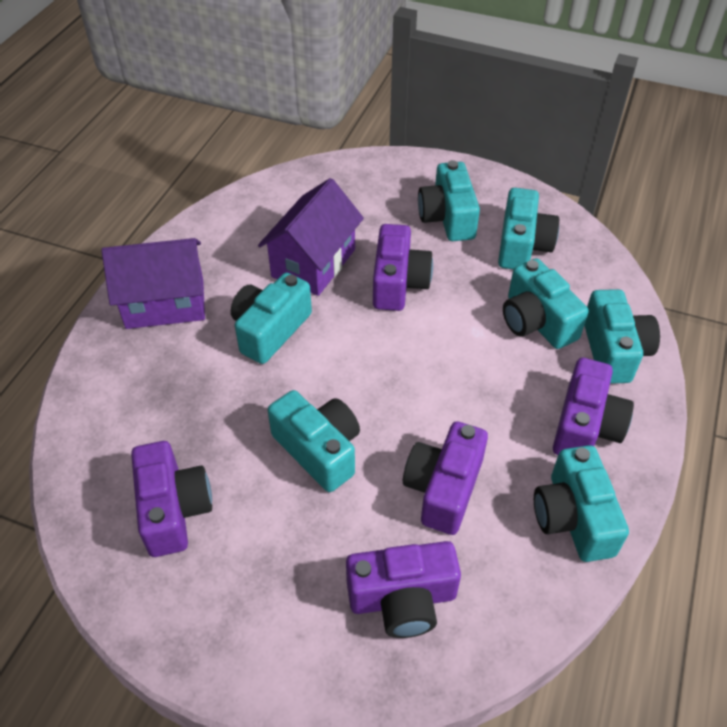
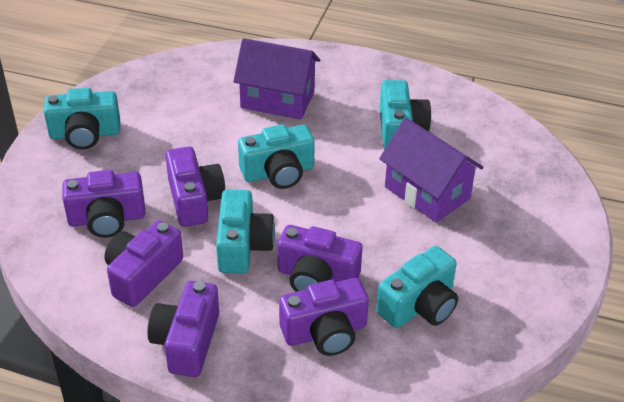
purple camera: 5 -> 6
turquoise camera: 7 -> 5

